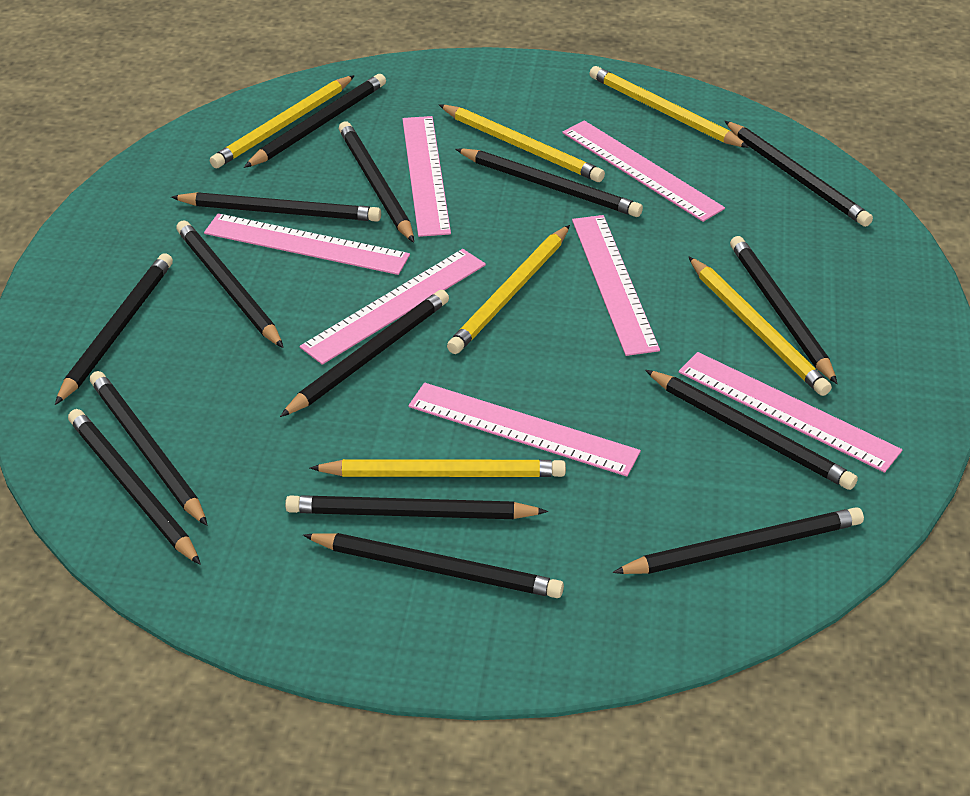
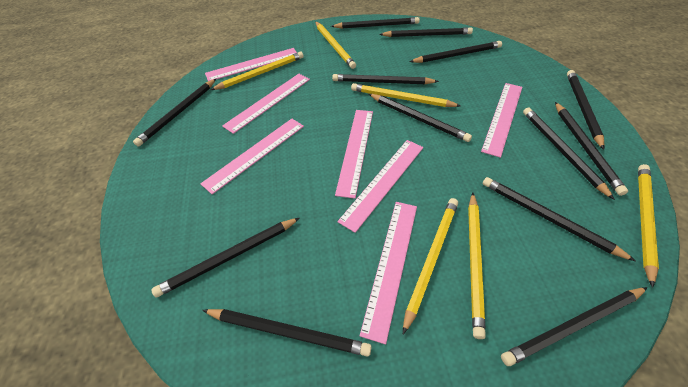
black pencil: 15 -> 13

